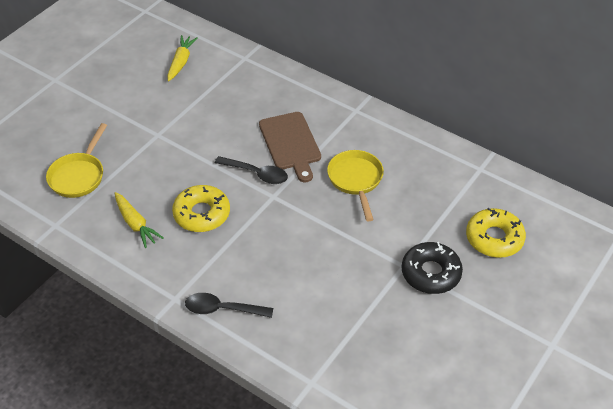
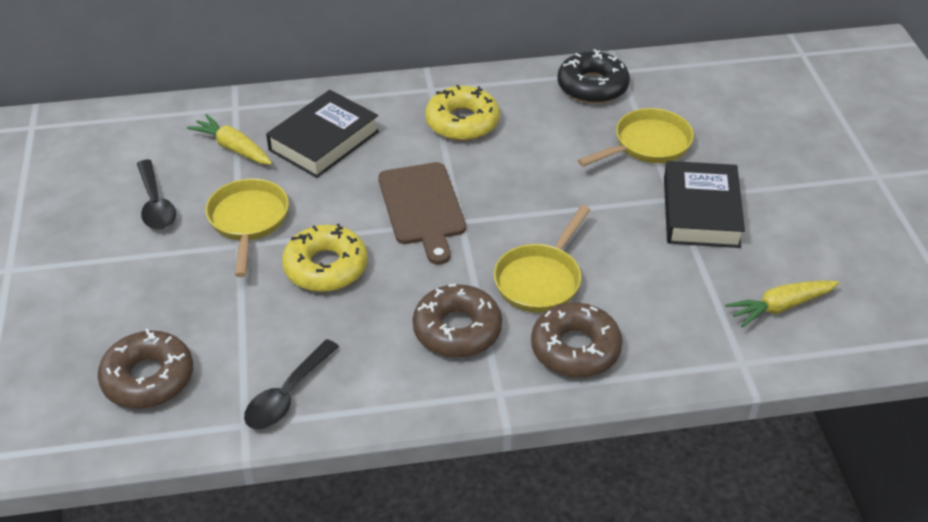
black book: 0 -> 2
brown donut: 0 -> 3
yellow pan: 2 -> 3

